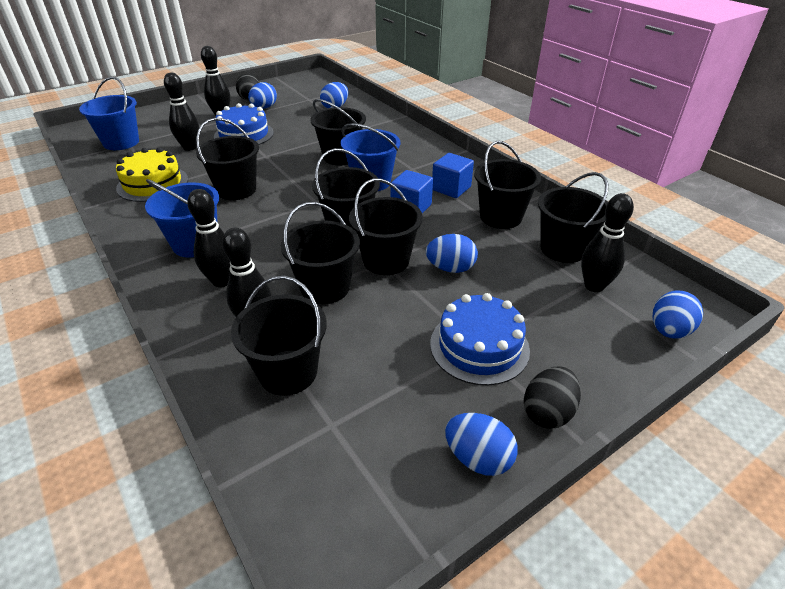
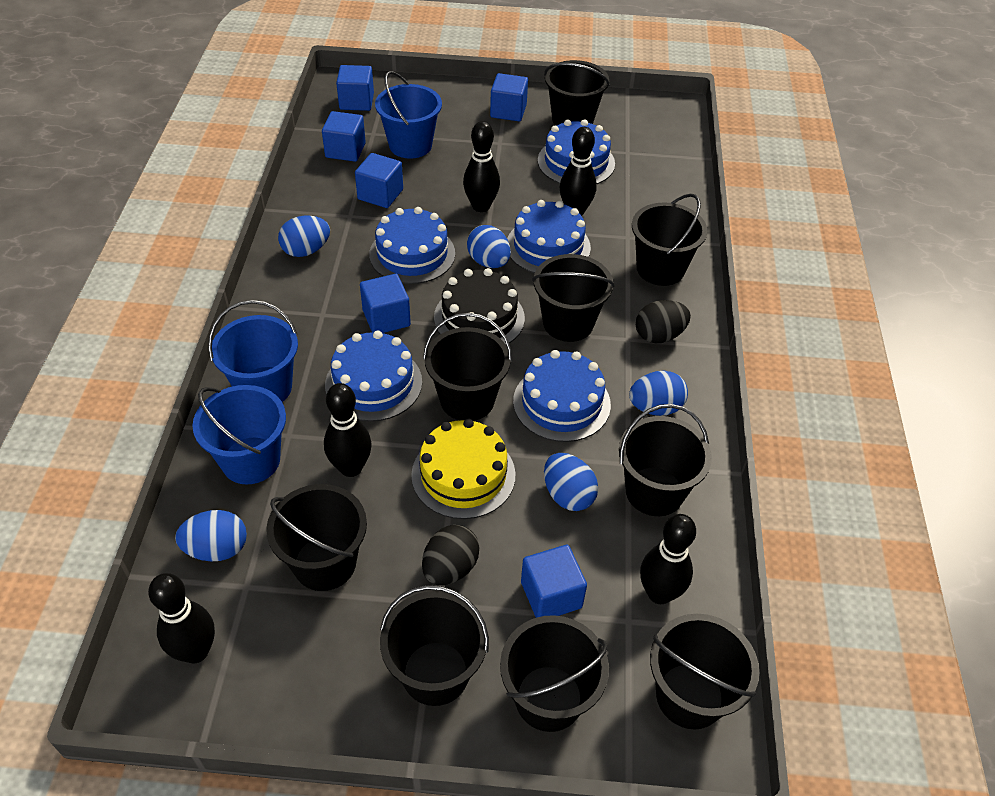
black bucket: 8 -> 9
black cake: 0 -> 1
blue cake: 2 -> 5
blue cube: 2 -> 6

